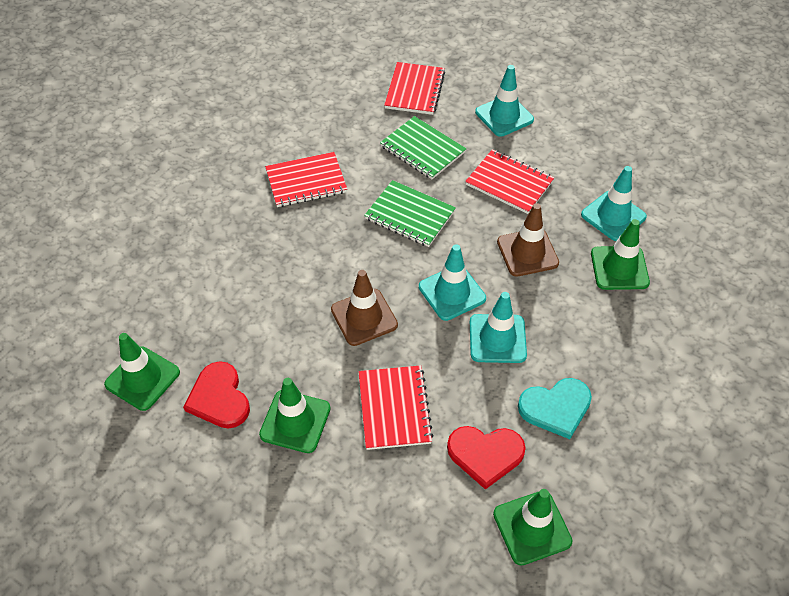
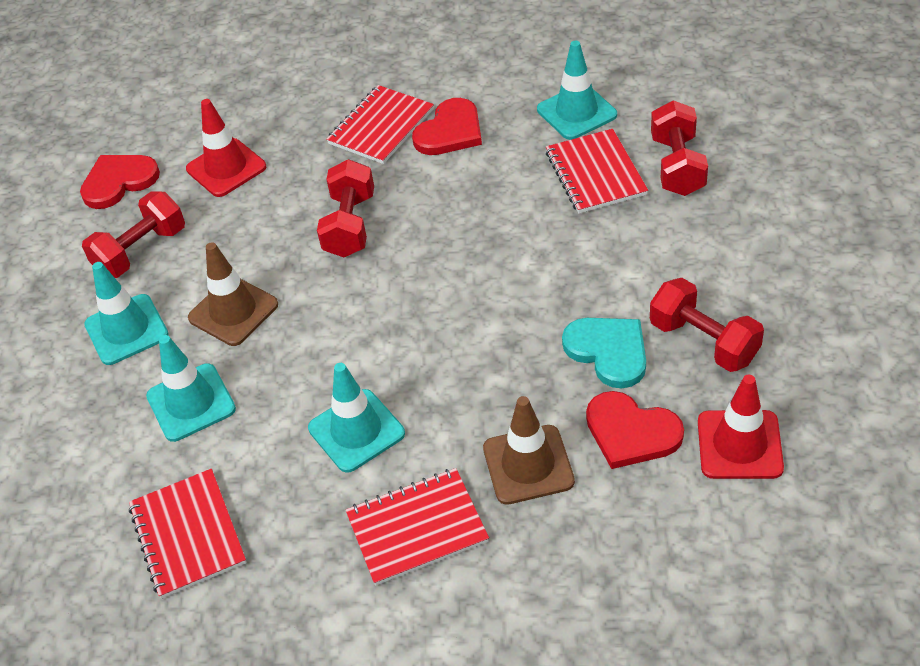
green notebook: 2 -> 0
green traffic cone: 4 -> 0
red dumbbell: 0 -> 4
red heart: 2 -> 3
red traffic cone: 0 -> 2

